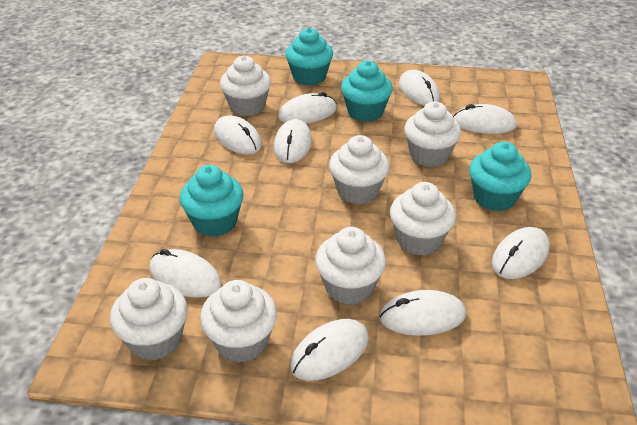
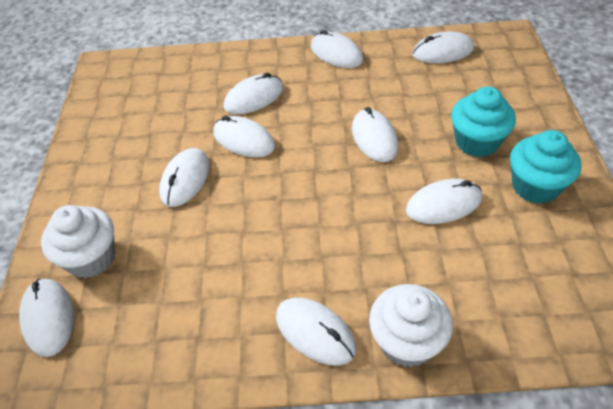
turquoise cupcake: 4 -> 2
white cupcake: 7 -> 2

